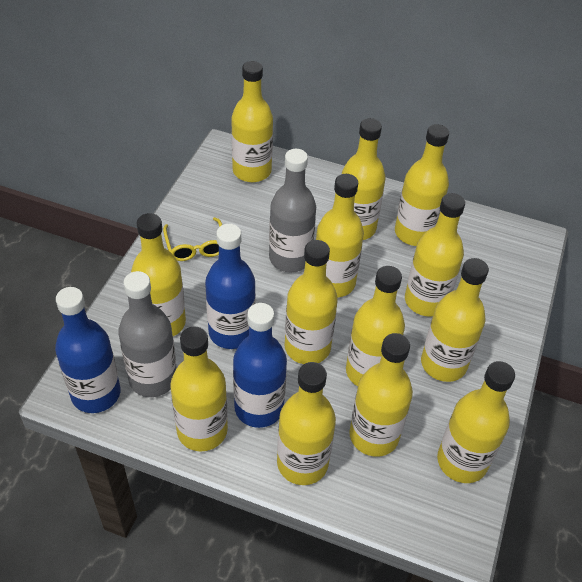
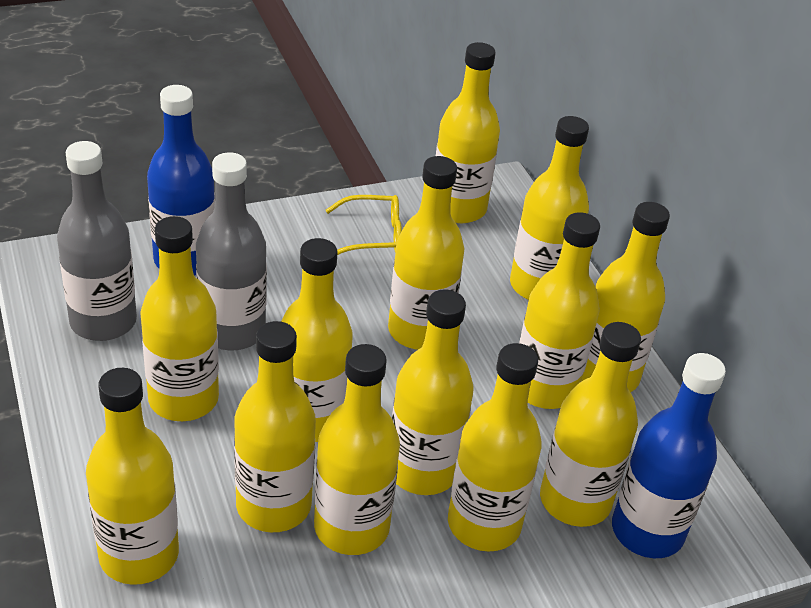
blue bottle: 3 -> 2

